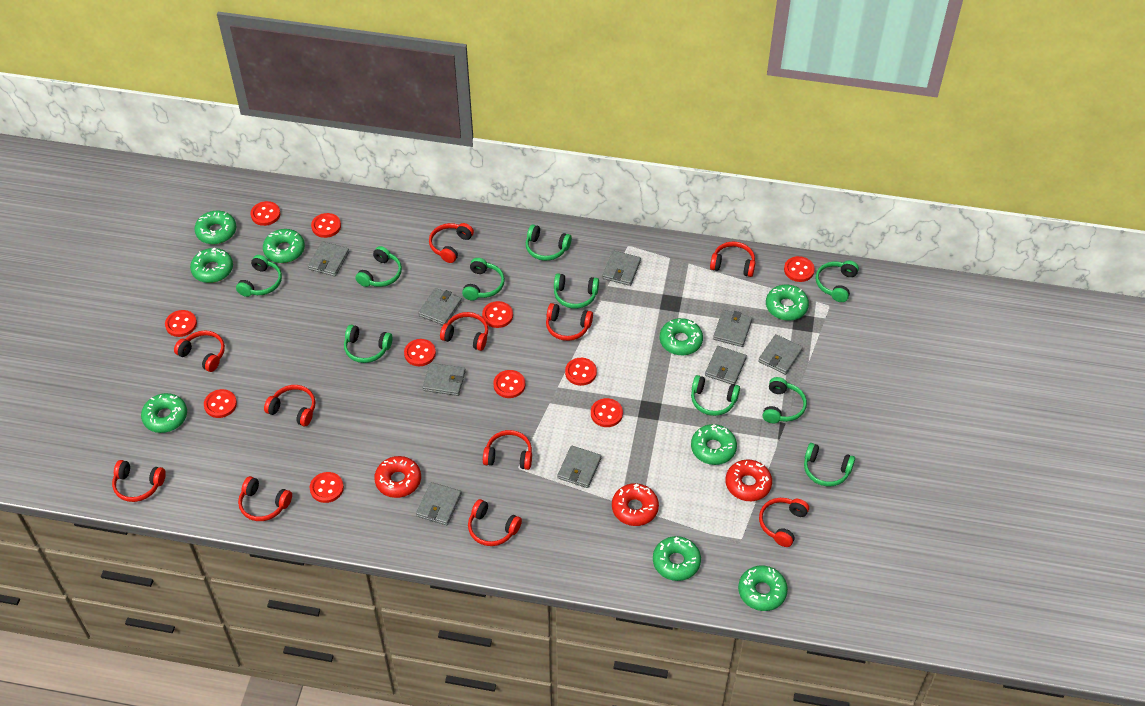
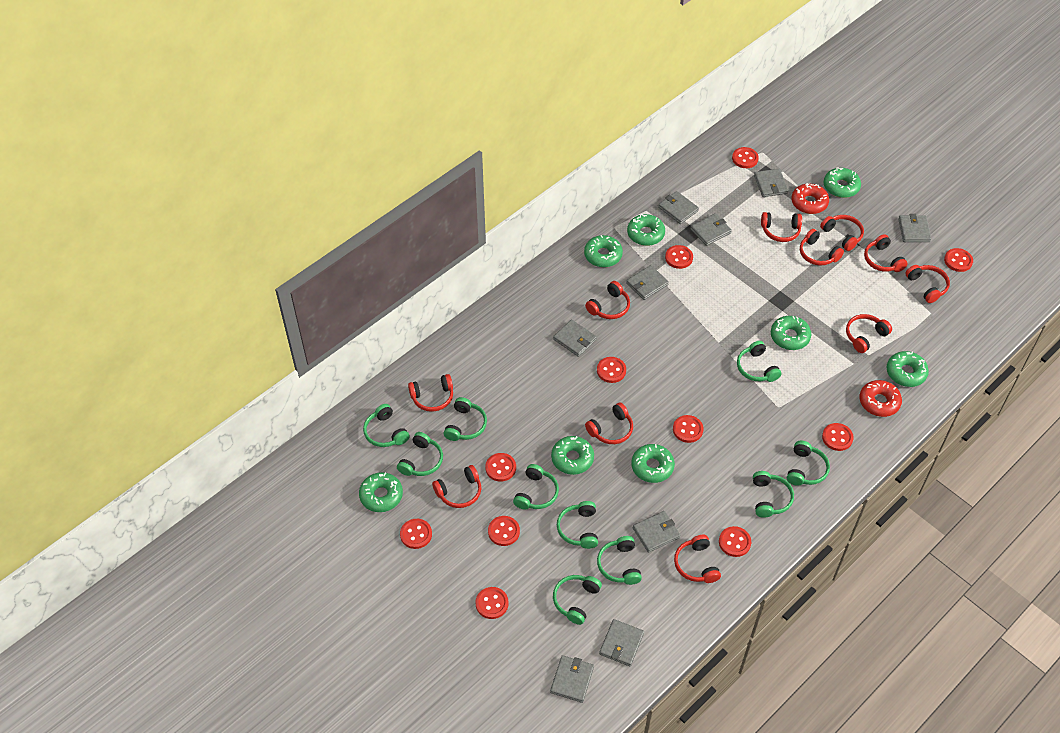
green donut: 9 -> 8
red donut: 3 -> 2

